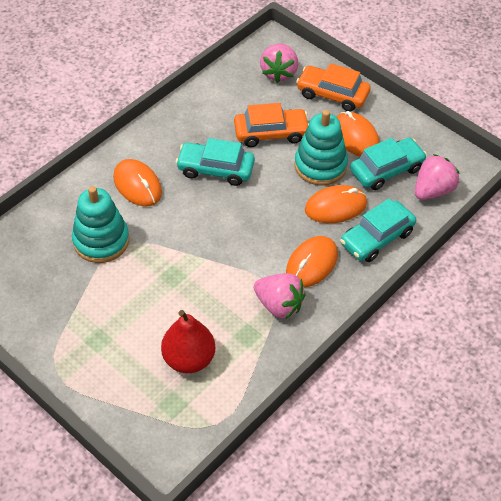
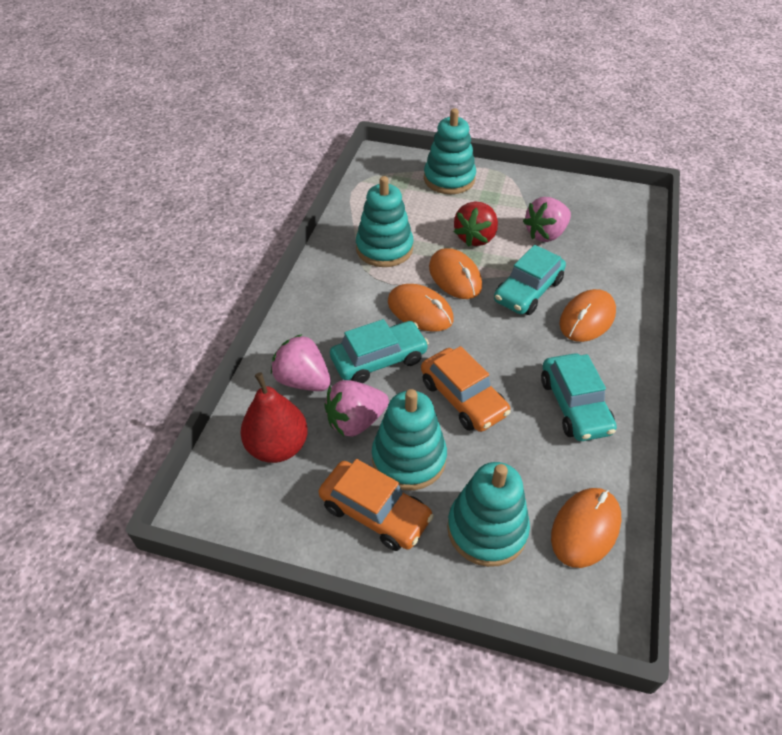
red strawberry: 0 -> 1
turquoise stacking toy: 2 -> 4

